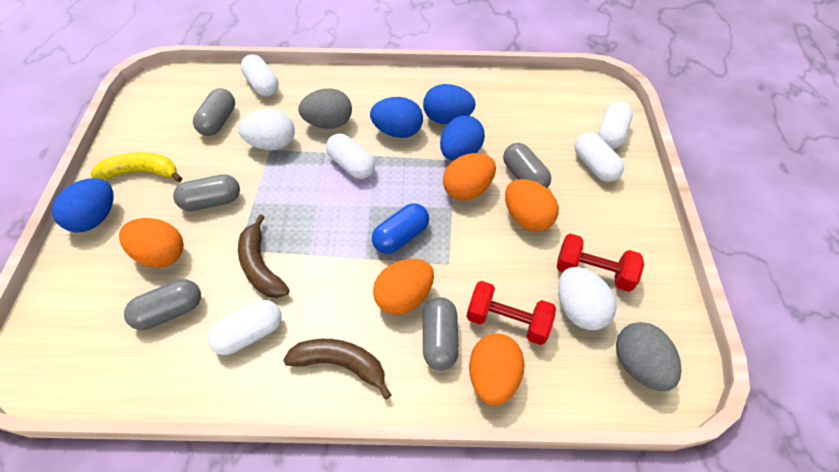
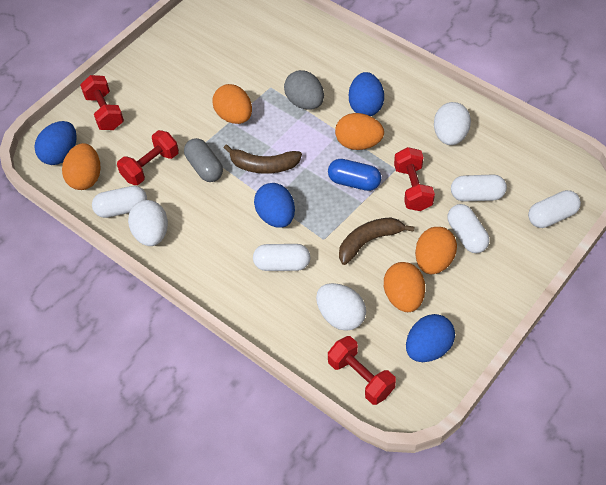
grey capsule: 5 -> 1
grey egg: 2 -> 1
red dumbbell: 2 -> 4
white egg: 2 -> 3
yellow banana: 1 -> 0

